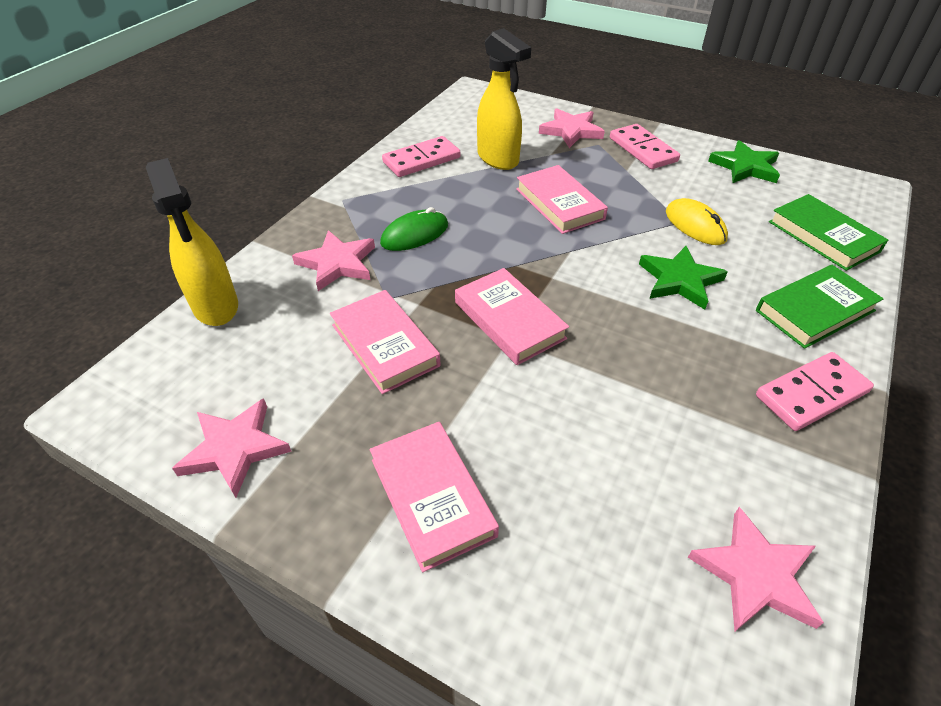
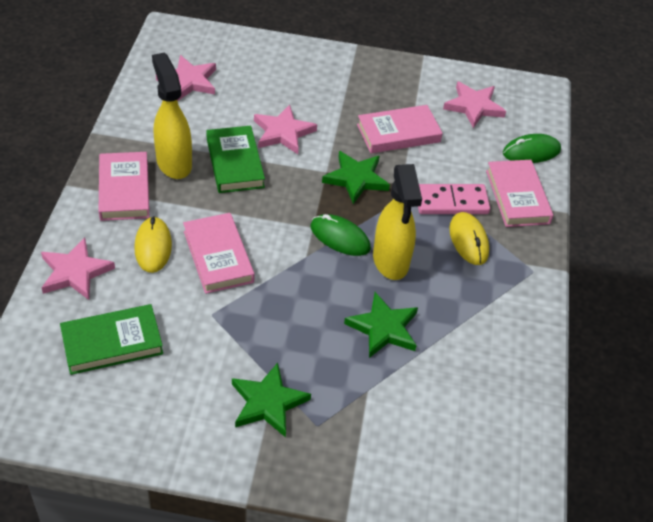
green mouse: 1 -> 2
green star: 2 -> 3
pink domino: 3 -> 1
yellow mouse: 1 -> 2

